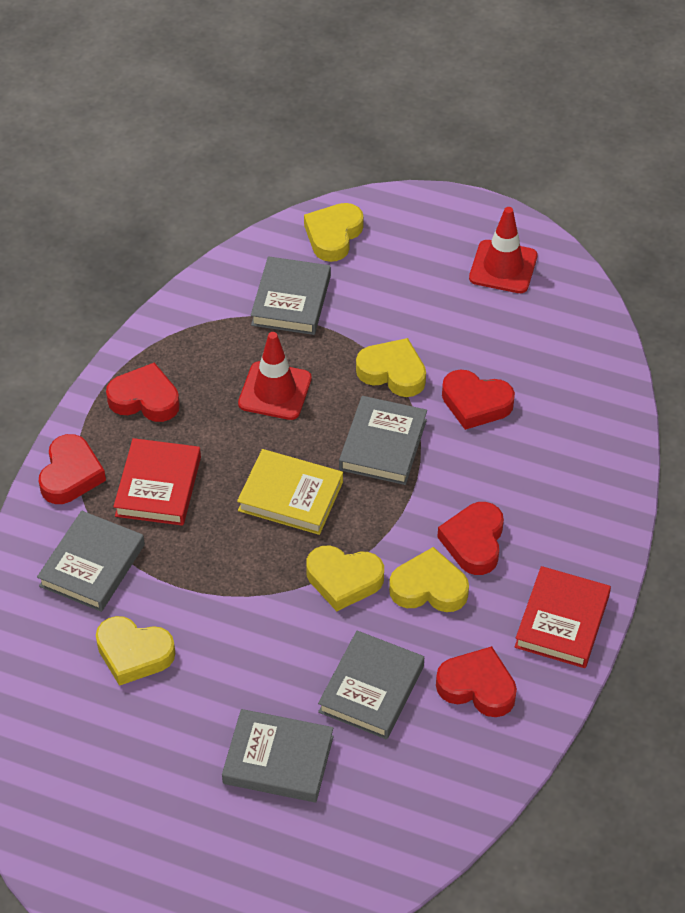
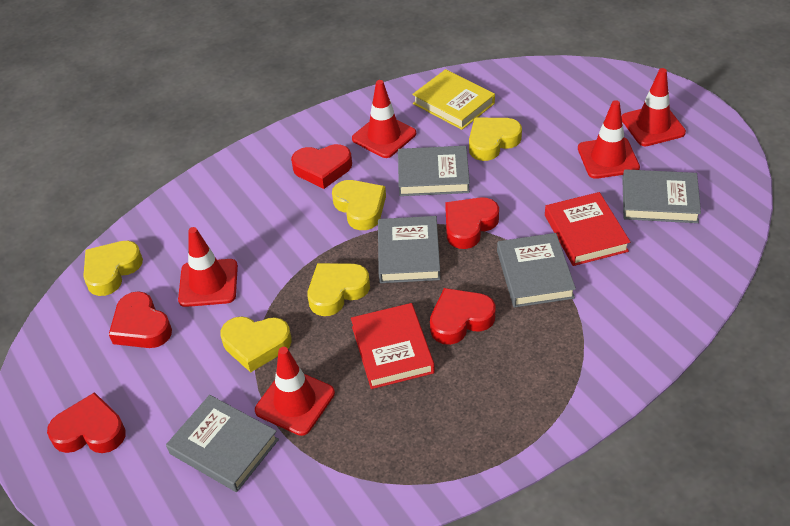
red traffic cone: 2 -> 5

